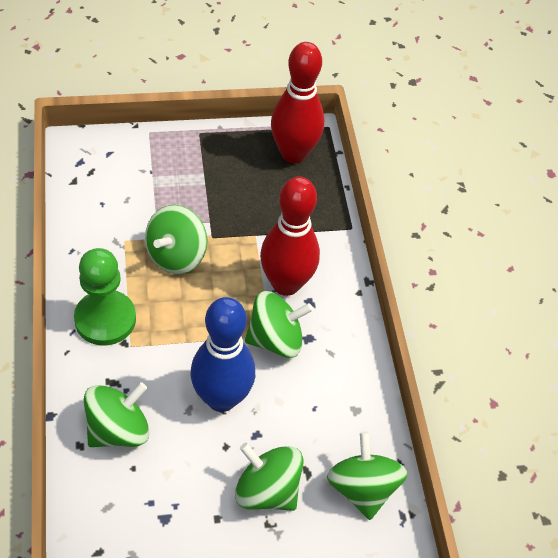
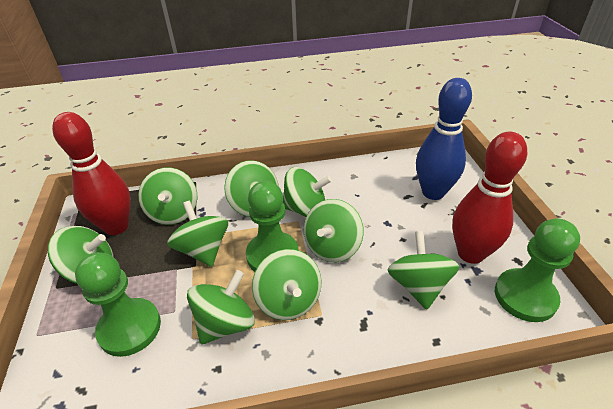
green pawn: 1 -> 3
green spinning top: 5 -> 9

